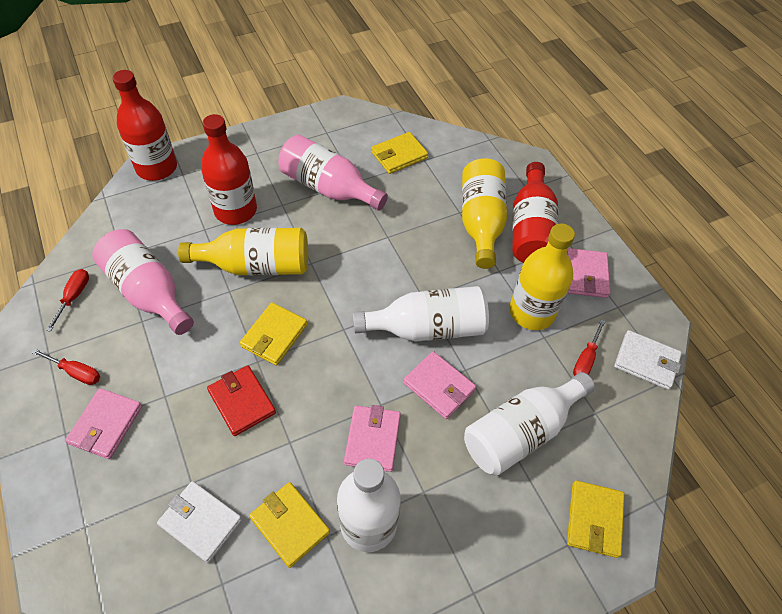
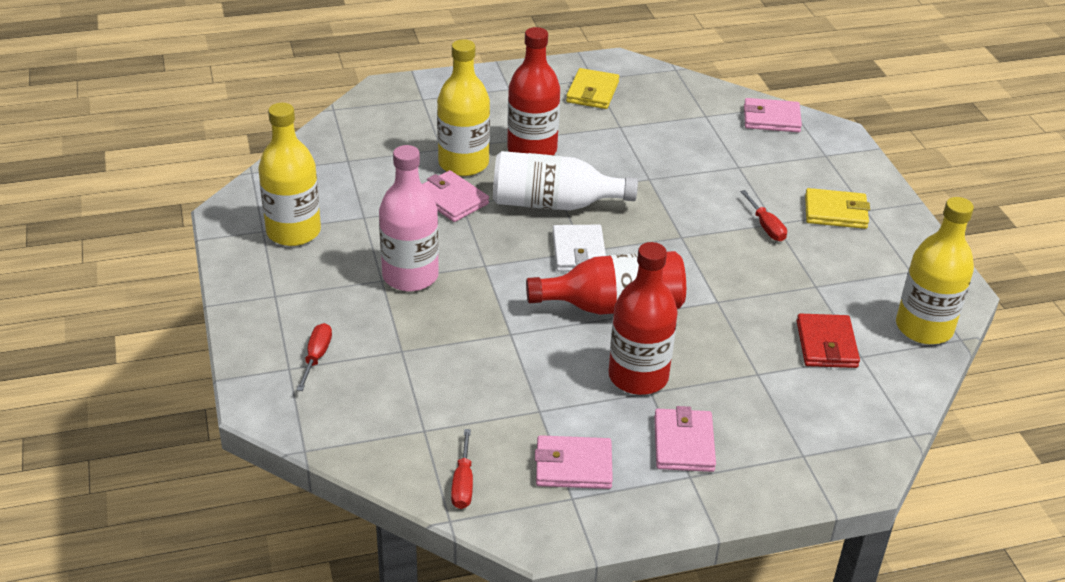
pink bottle: 2 -> 1
white bottle: 3 -> 1
white wallet: 2 -> 1
yellow wallet: 4 -> 2

